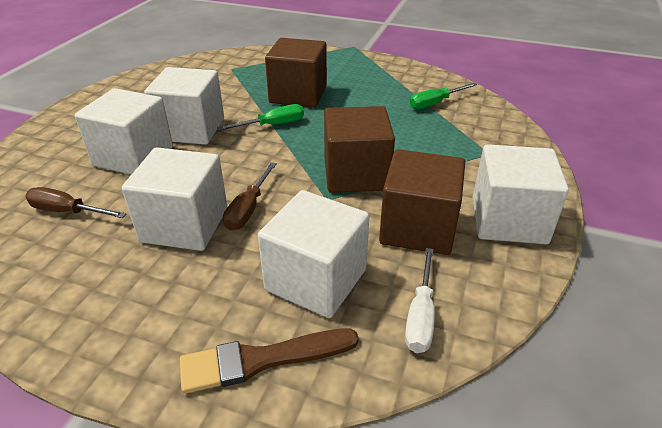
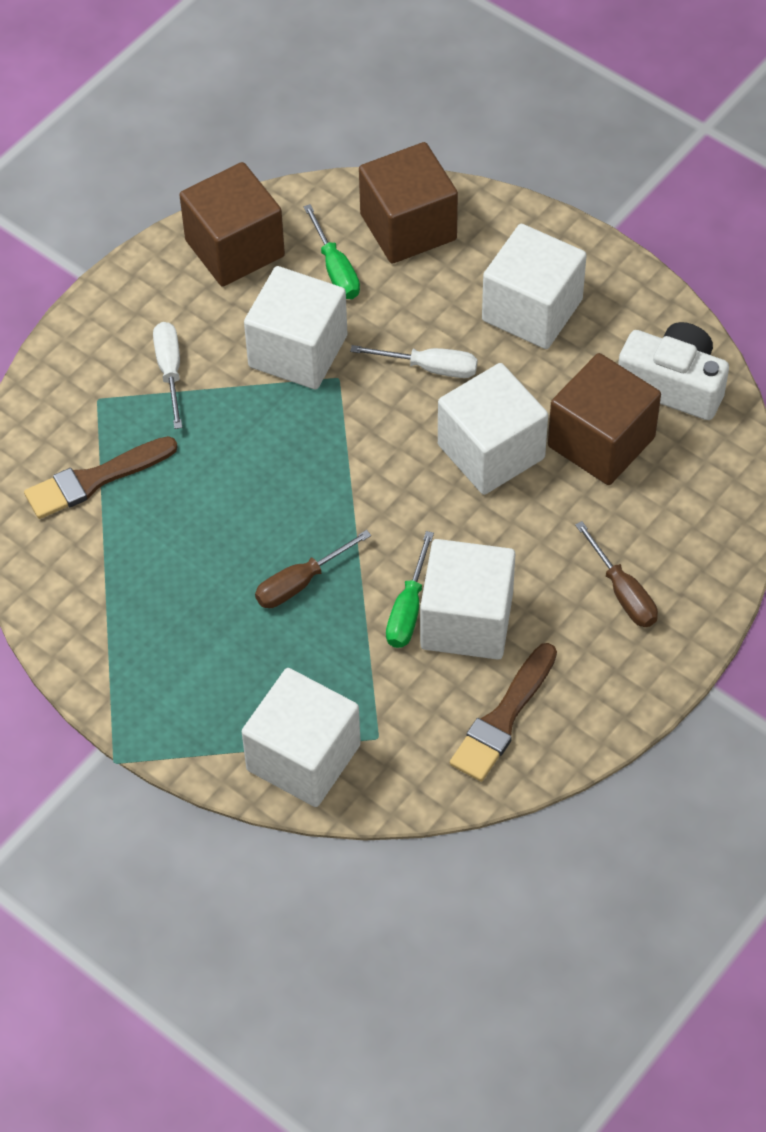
brown brush: 1 -> 2
white camera: 0 -> 1
white screwdriver: 1 -> 2

